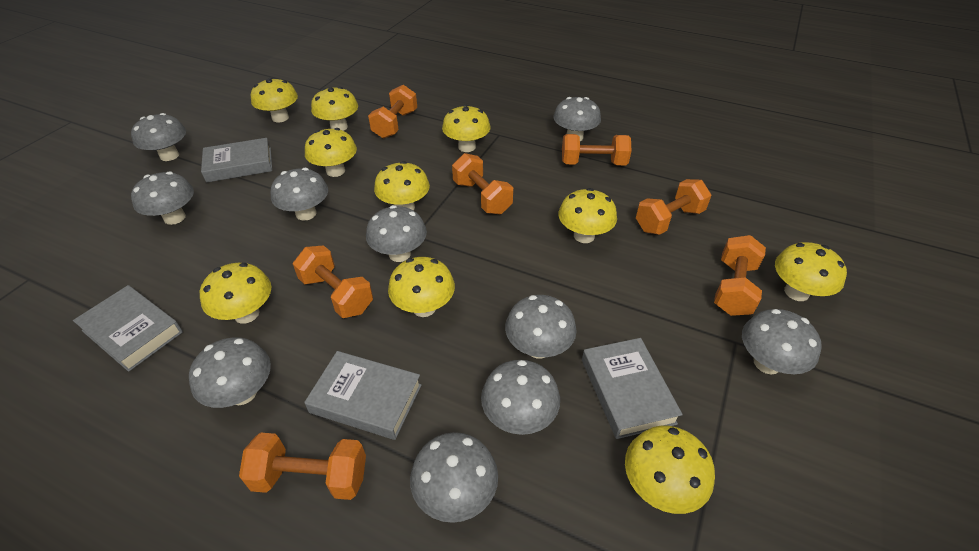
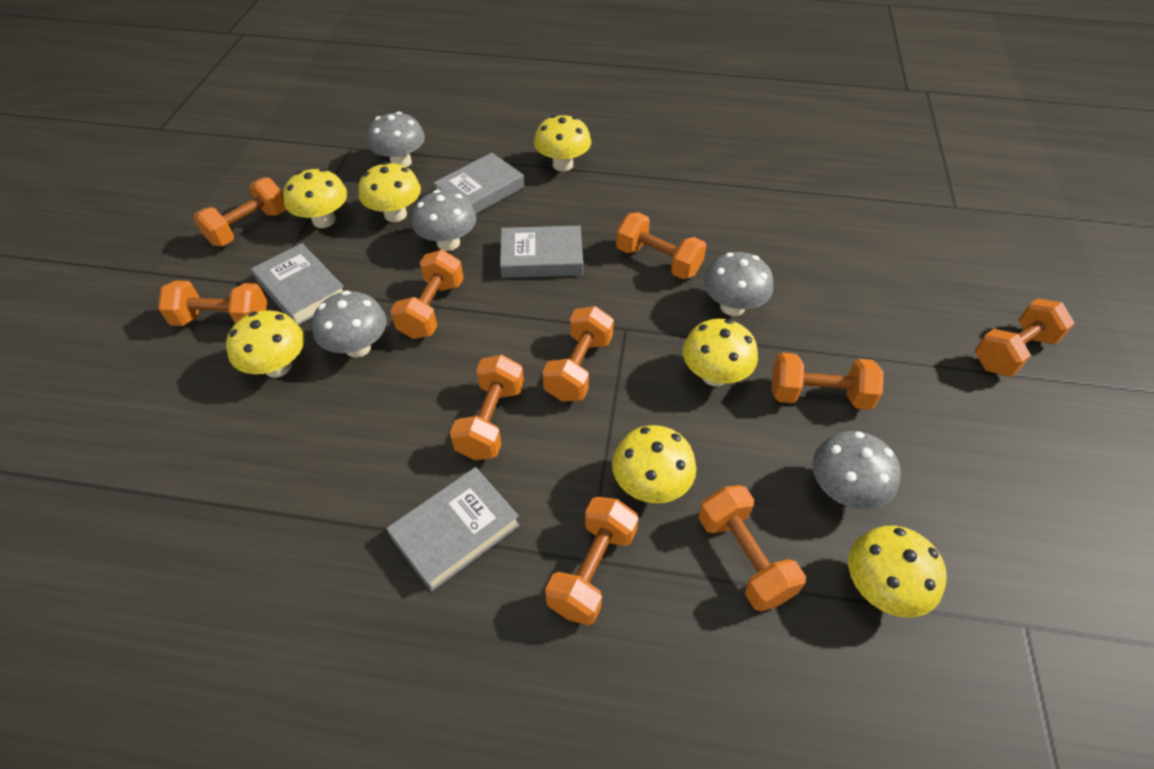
grey mushroom: 10 -> 5
orange dumbbell: 7 -> 10
yellow mushroom: 10 -> 7

